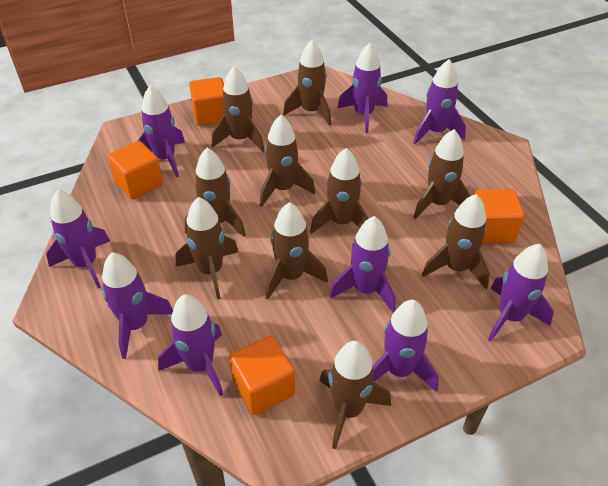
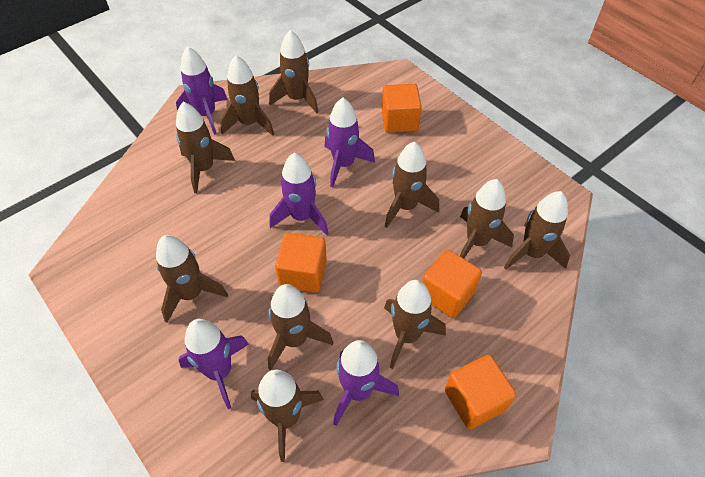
purple rocket: 9 -> 5

